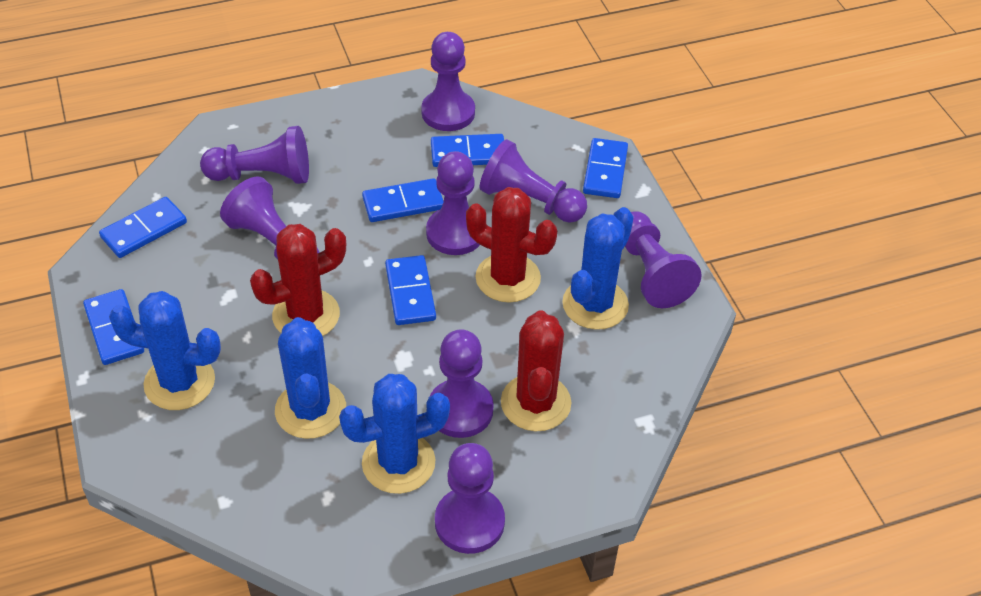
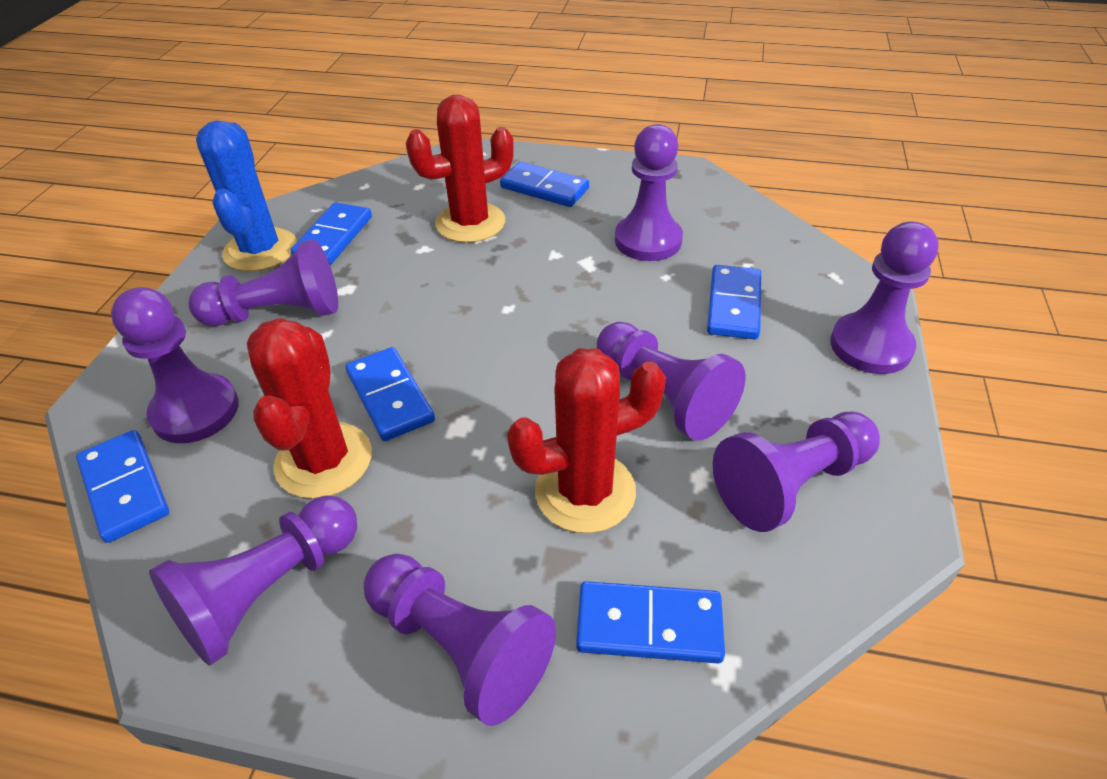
blue cactus: 4 -> 1

